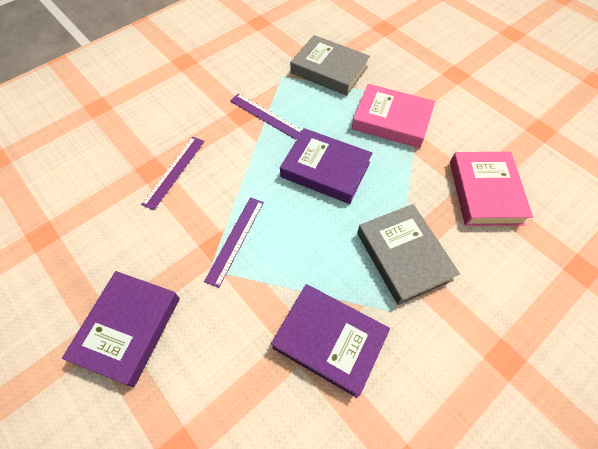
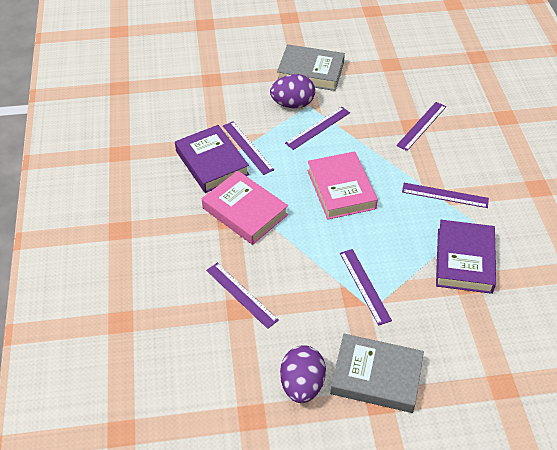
purple book: 3 -> 2
purple egg: 0 -> 2
purple ruler: 3 -> 6

